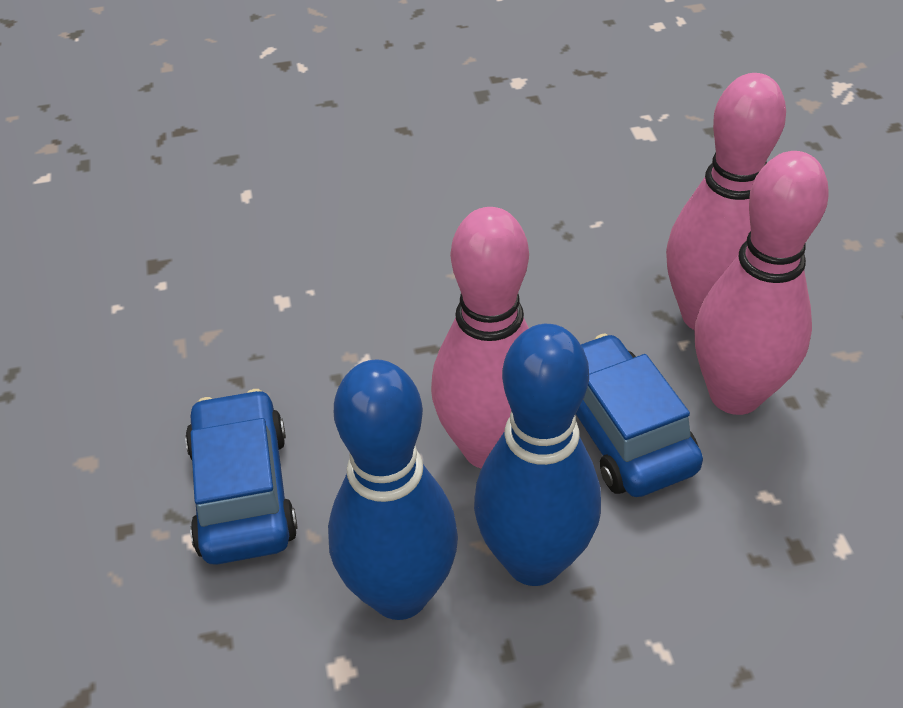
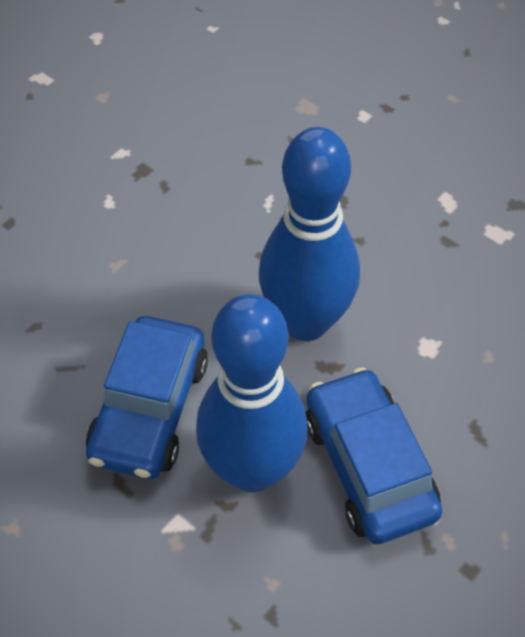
pink bowling pin: 3 -> 0

